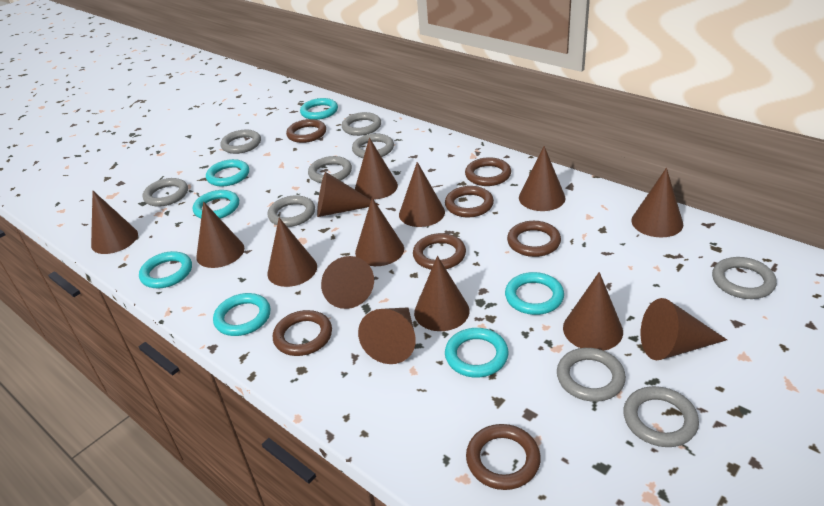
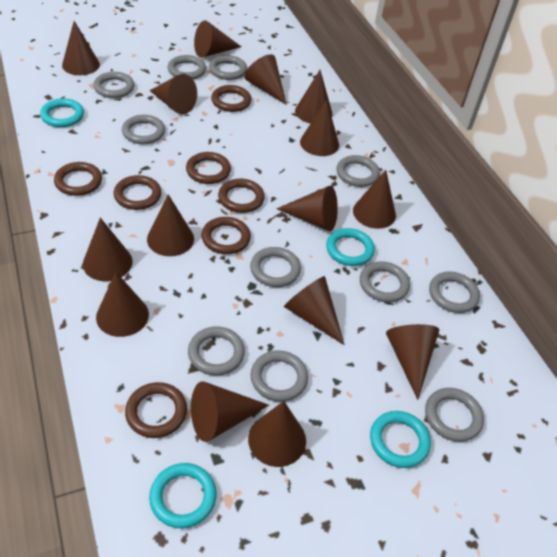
brown cone: 14 -> 15
grey ring: 9 -> 11
turquoise ring: 7 -> 4

